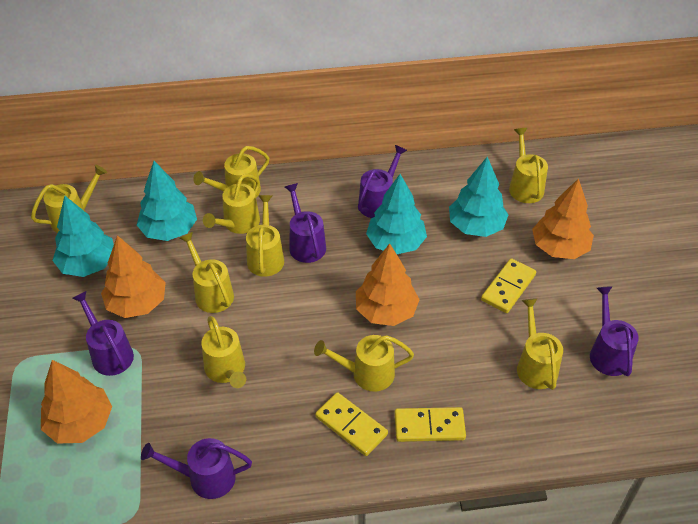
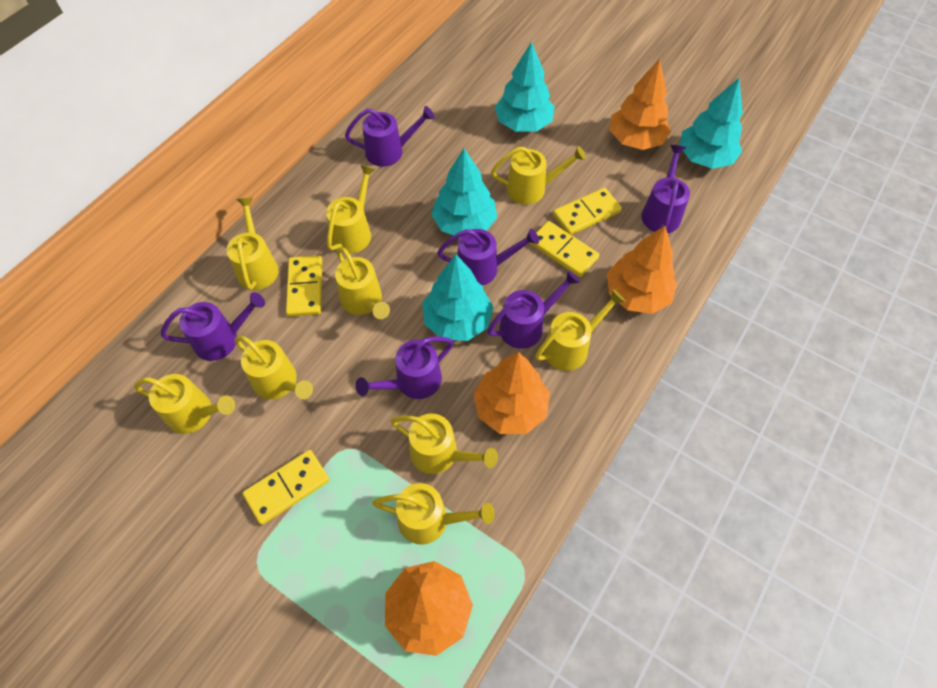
purple watering can: 5 -> 6
yellow domino: 3 -> 4

